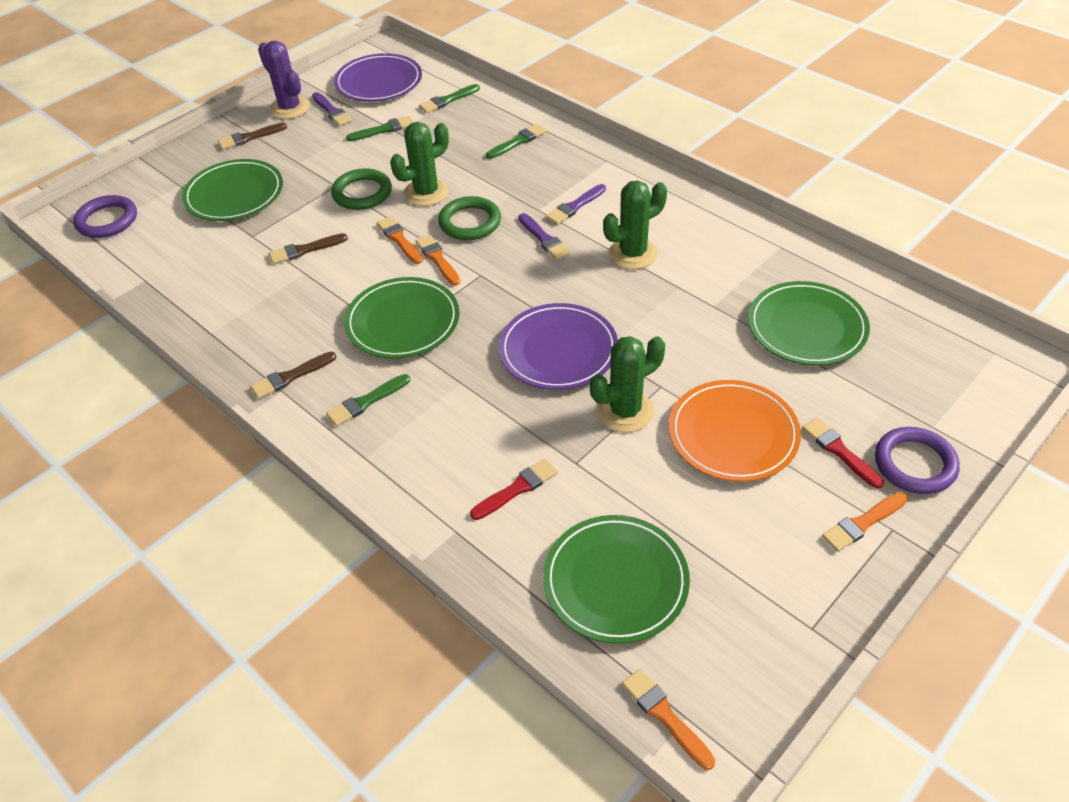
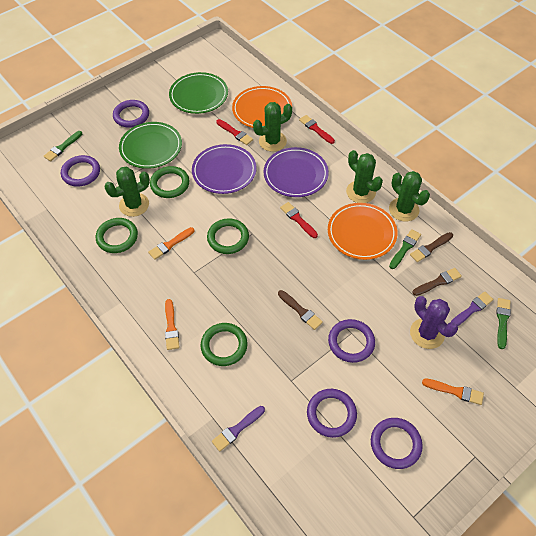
green brush: 4 -> 3
green cactus: 3 -> 4
green plate: 4 -> 2
green ring: 2 -> 4
orange brush: 4 -> 3
orange plate: 1 -> 2
purple brush: 3 -> 2
purple ring: 2 -> 5
red brush: 2 -> 3

